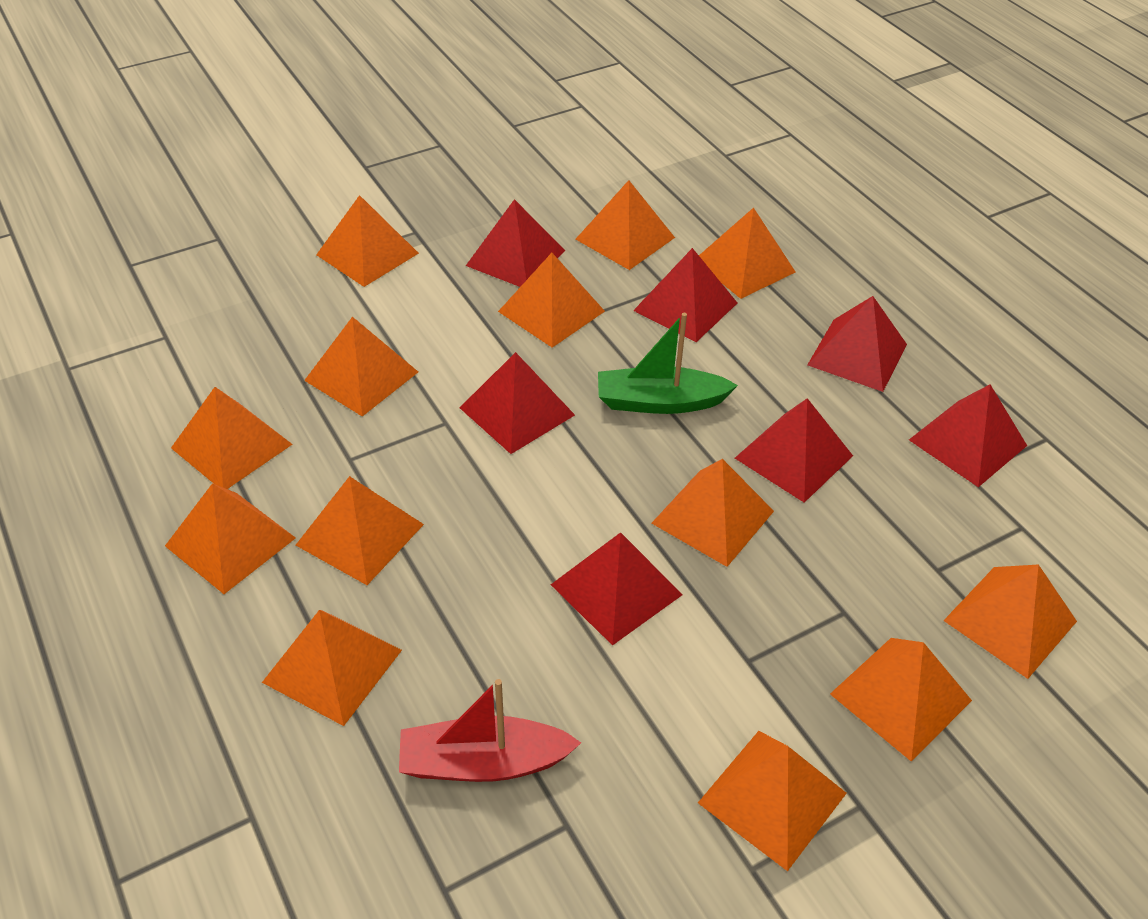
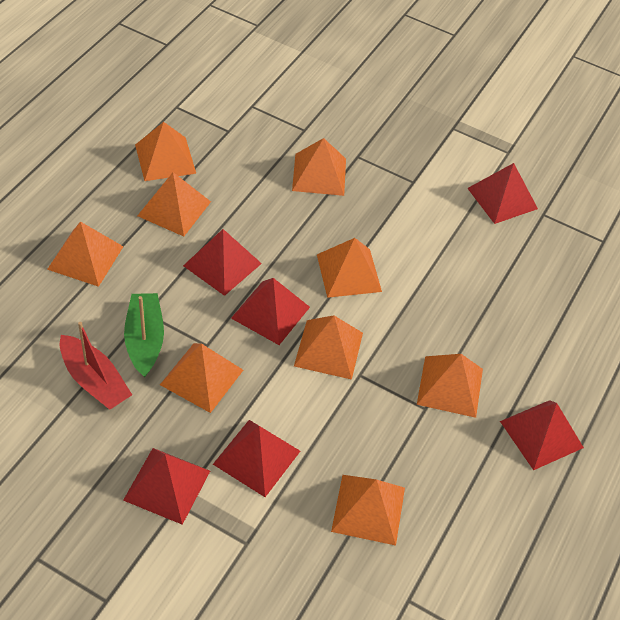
orange pyramid: 13 -> 9
red pyramid: 7 -> 6

